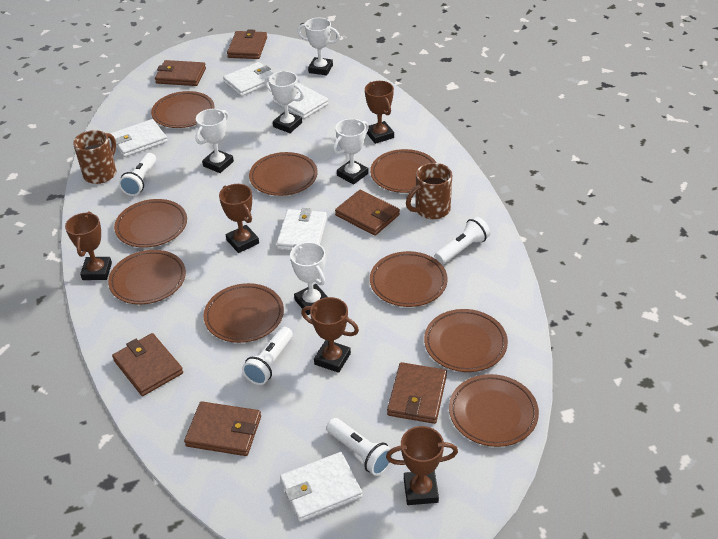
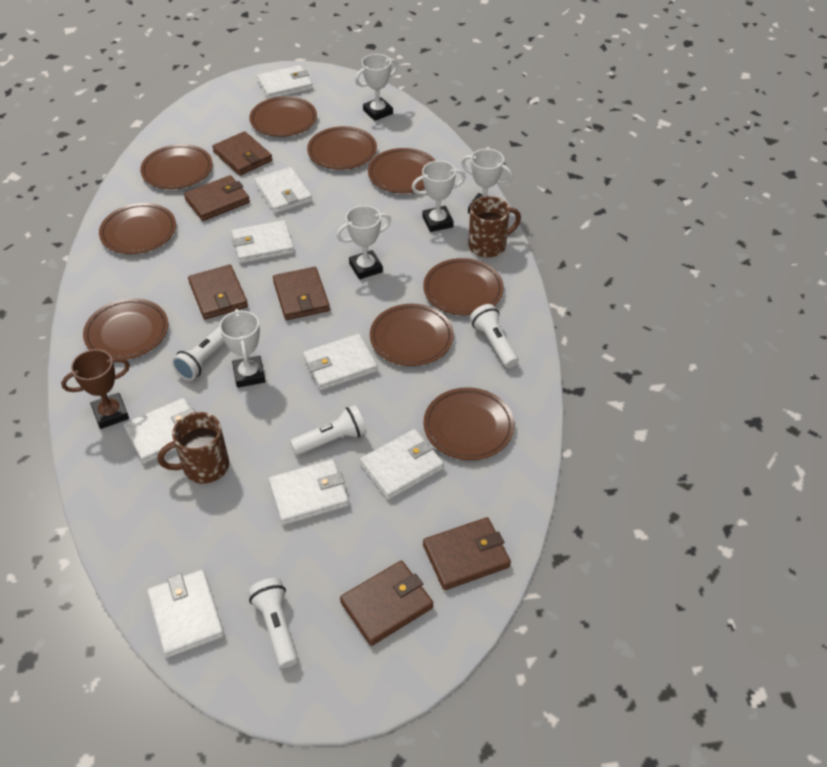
brown trophy: 5 -> 1
white wallet: 5 -> 8

